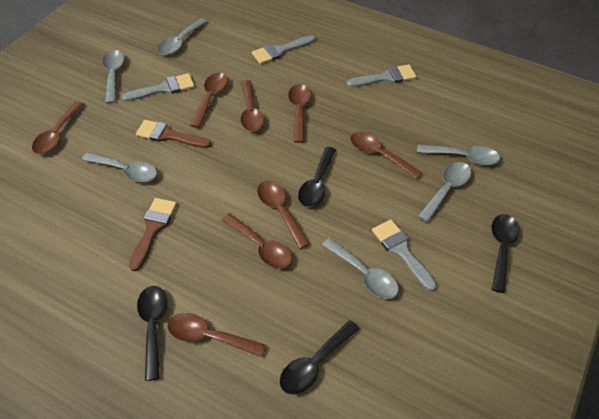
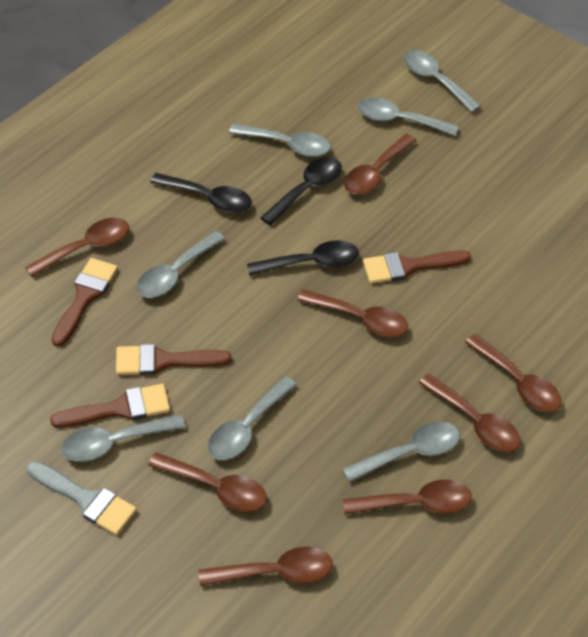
black spoon: 4 -> 3
brown brush: 2 -> 4
grey brush: 4 -> 1
grey spoon: 6 -> 7

